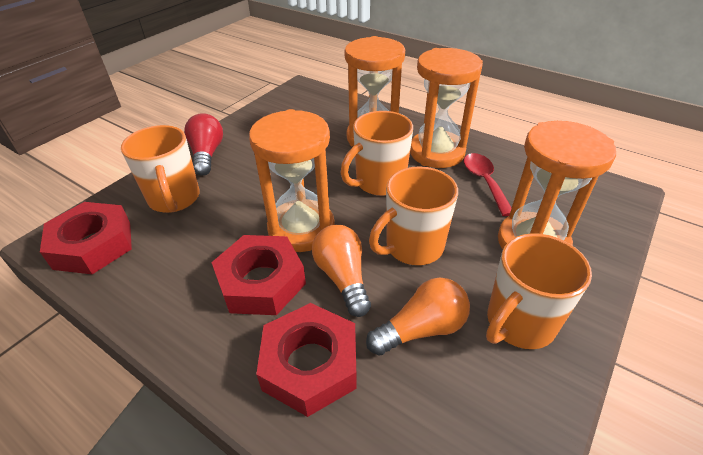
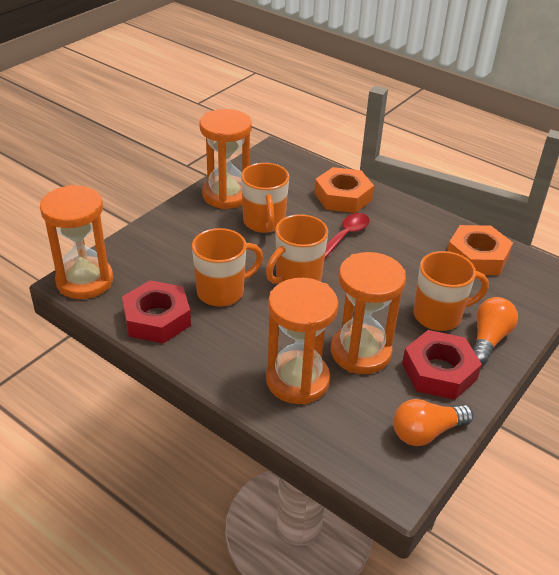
orange nut: 0 -> 2
red light bulb: 1 -> 0
red nut: 3 -> 2

